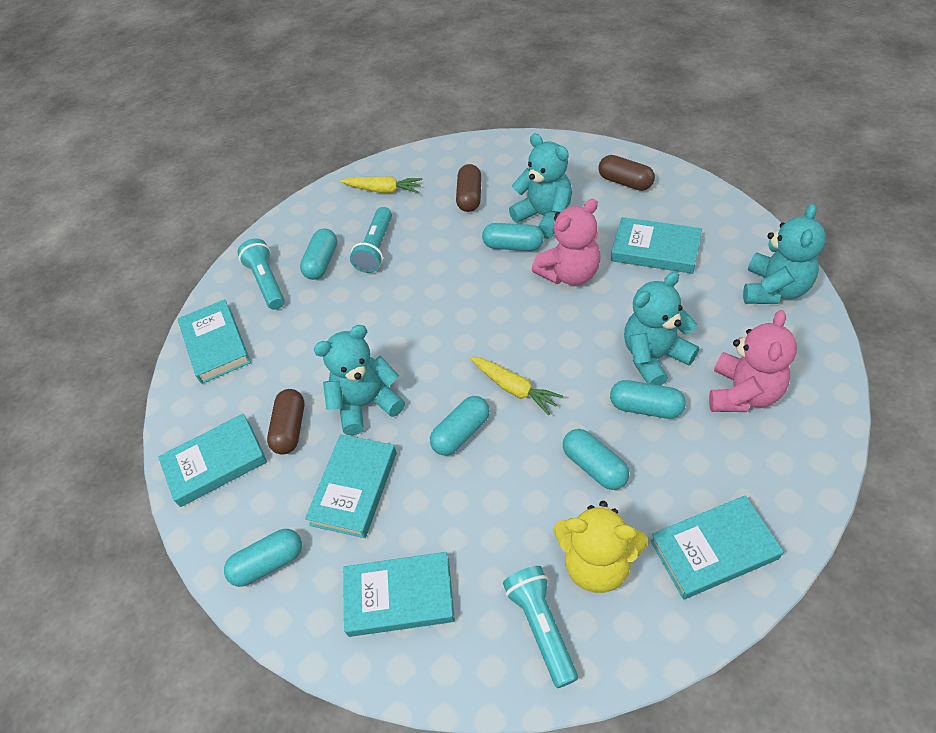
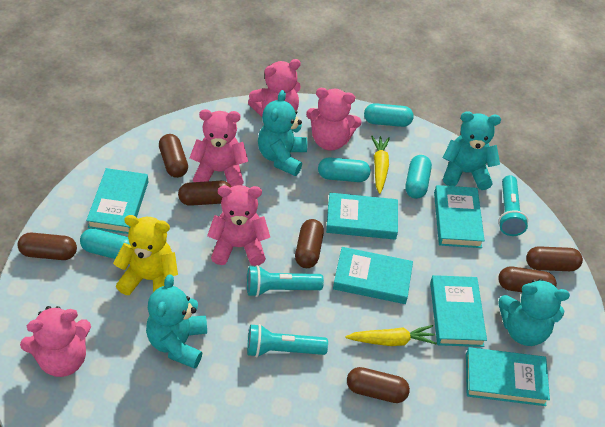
brown capsule: 3 -> 7
pink teddy bear: 2 -> 5
turquoise capsule: 6 -> 4

